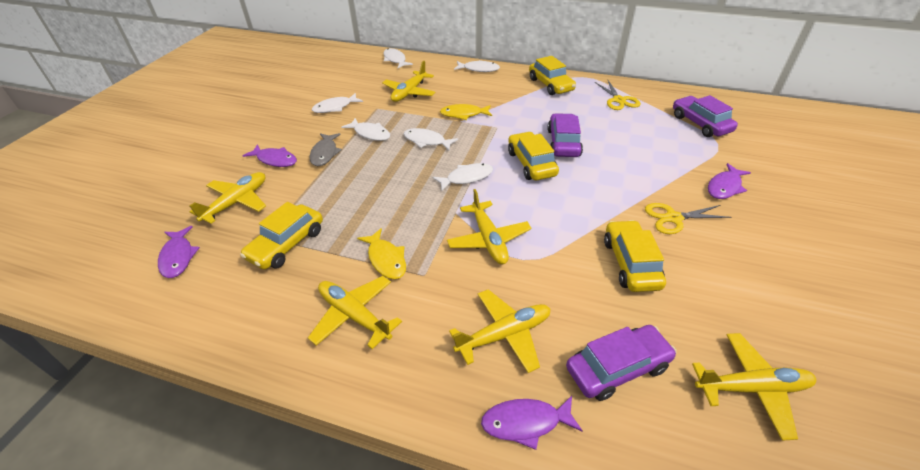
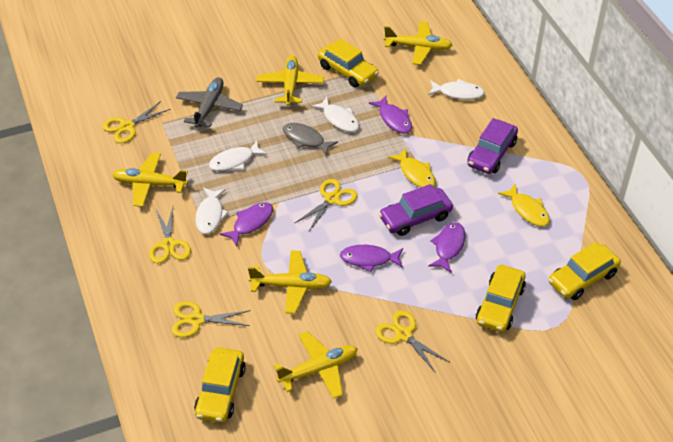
grey plane: 0 -> 1
purple car: 3 -> 2
white fish: 6 -> 4
yellow plane: 6 -> 5
yellow scissors: 2 -> 5

